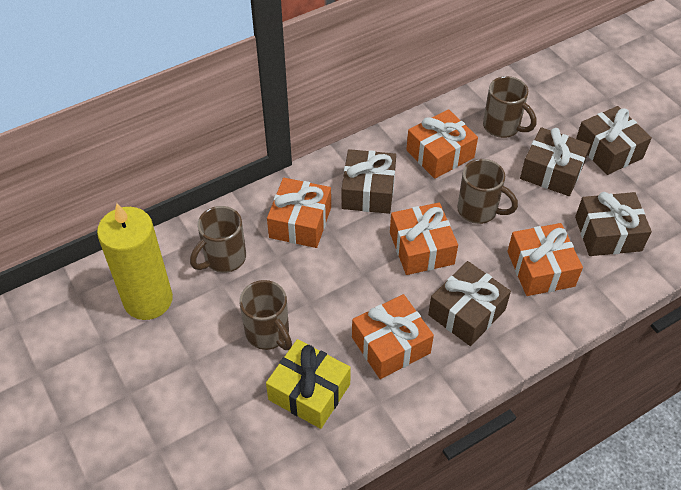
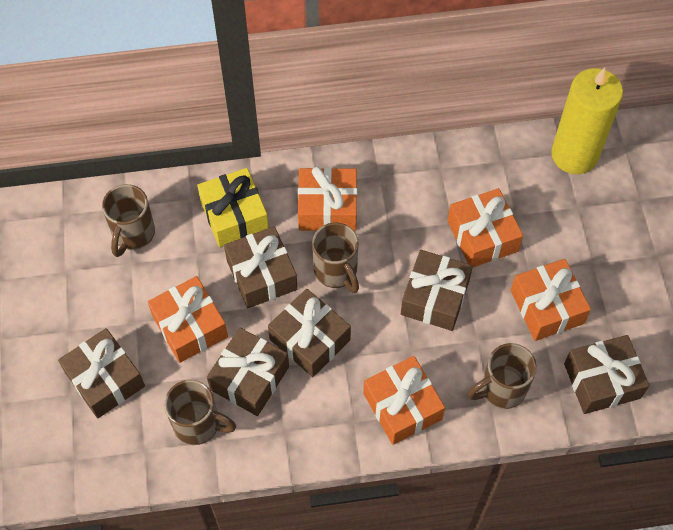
brown gift: 5 -> 6

